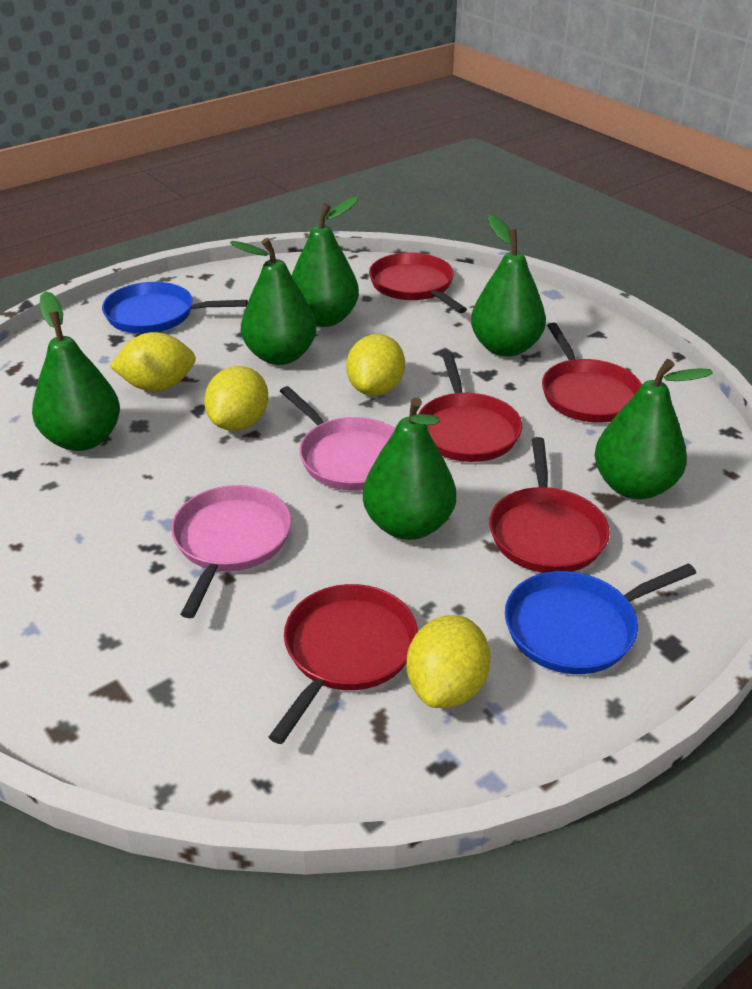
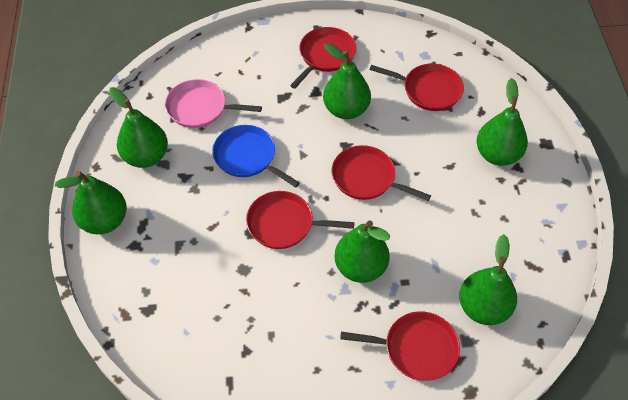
blue pan: 2 -> 1
pink pan: 2 -> 1
yellow lemon: 4 -> 0

